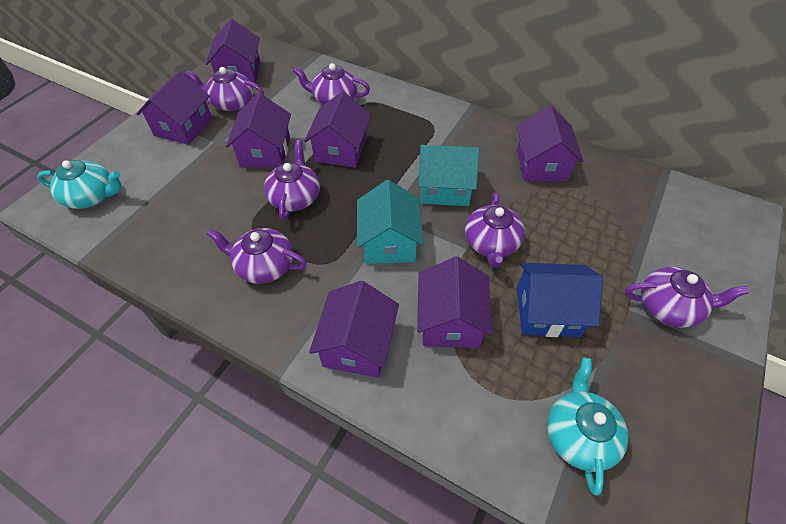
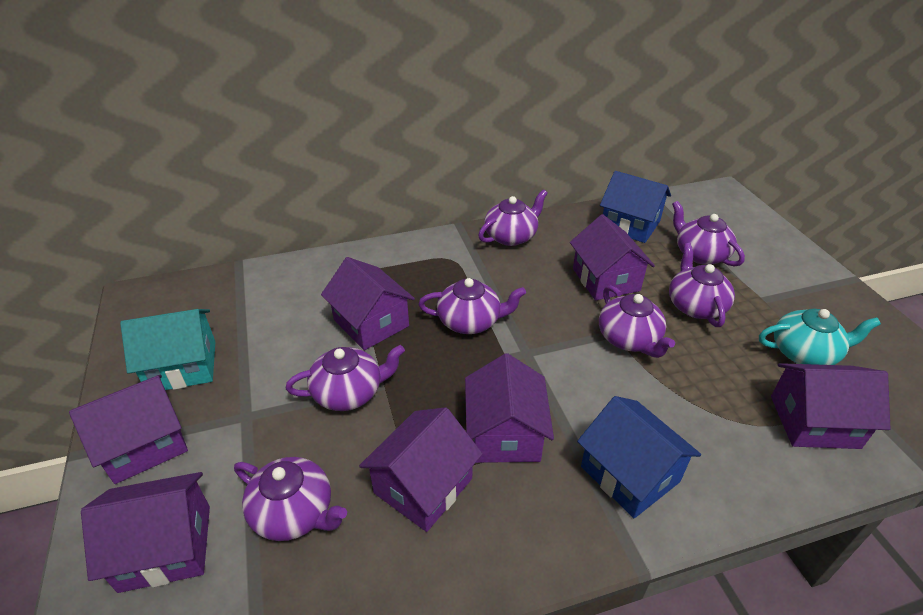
blue house: 1 -> 2
purple teapot: 6 -> 7
turquoise house: 2 -> 1
turquoise teapot: 2 -> 1

